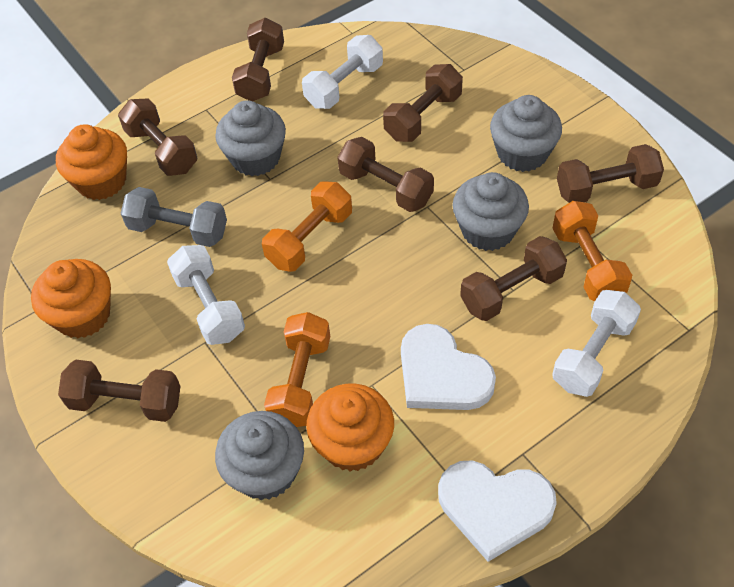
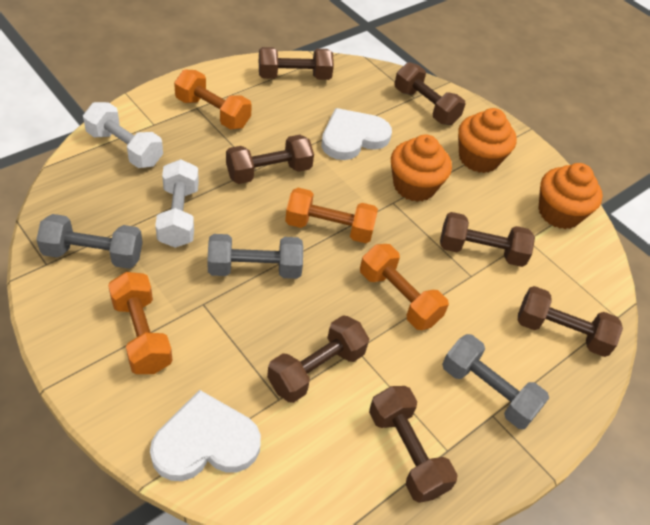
grey cupcake: 4 -> 0
grey dumbbell: 1 -> 3
orange dumbbell: 3 -> 4
white dumbbell: 3 -> 2

